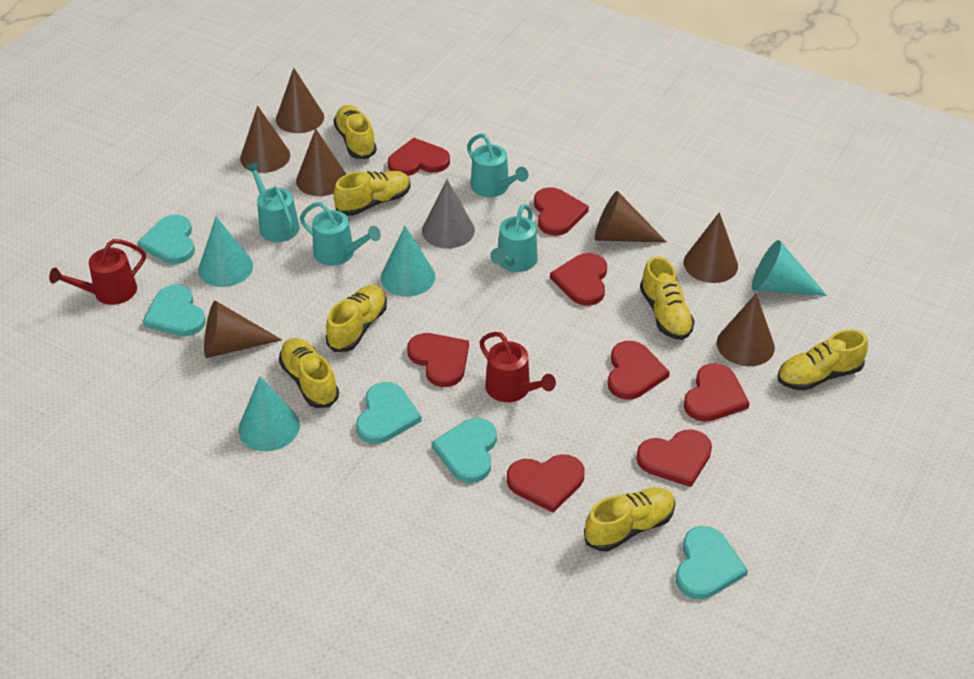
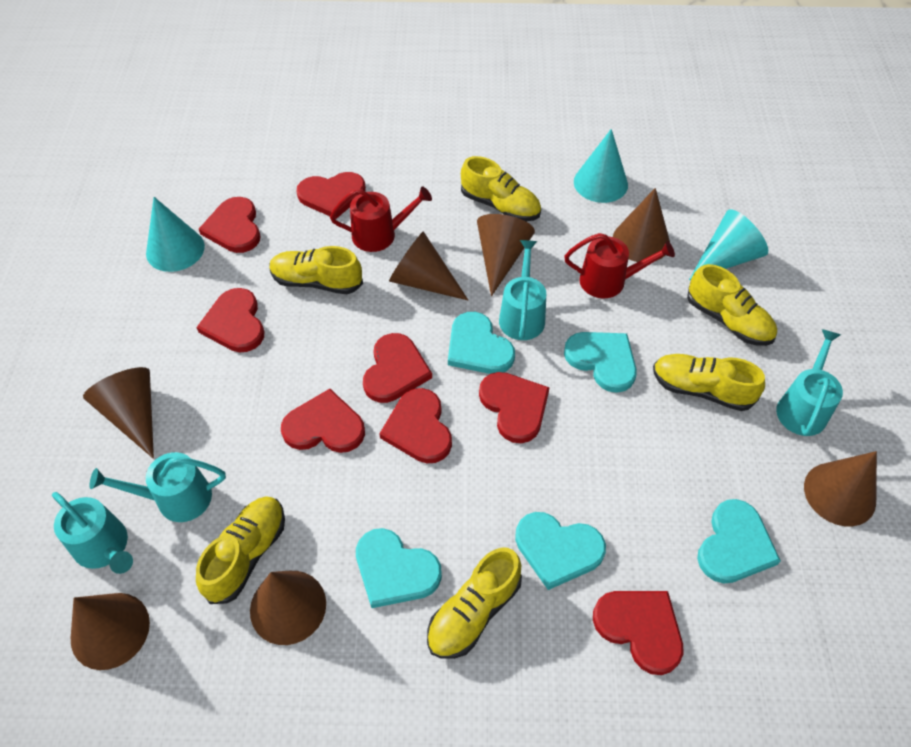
grey cone: 1 -> 0
turquoise cone: 4 -> 3
yellow shoe: 7 -> 6

